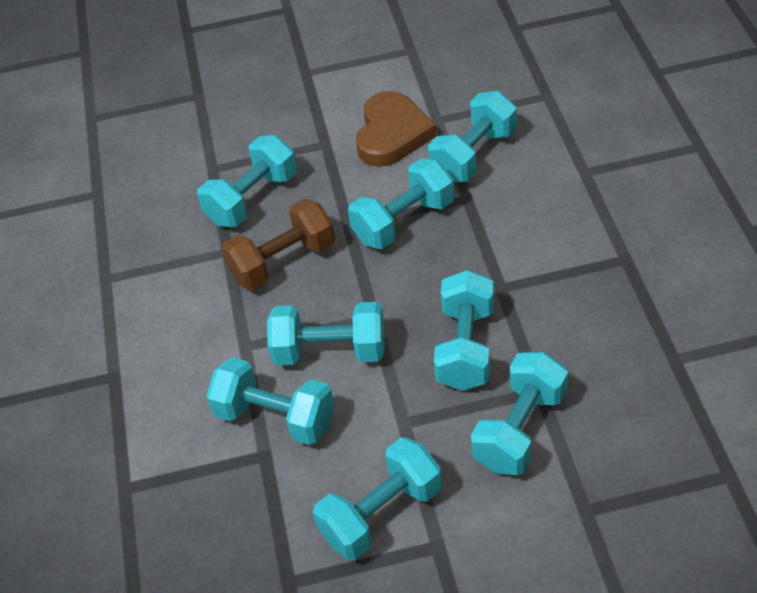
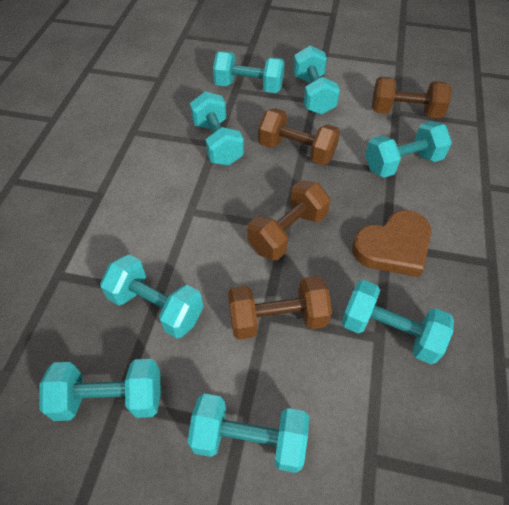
brown dumbbell: 1 -> 4

